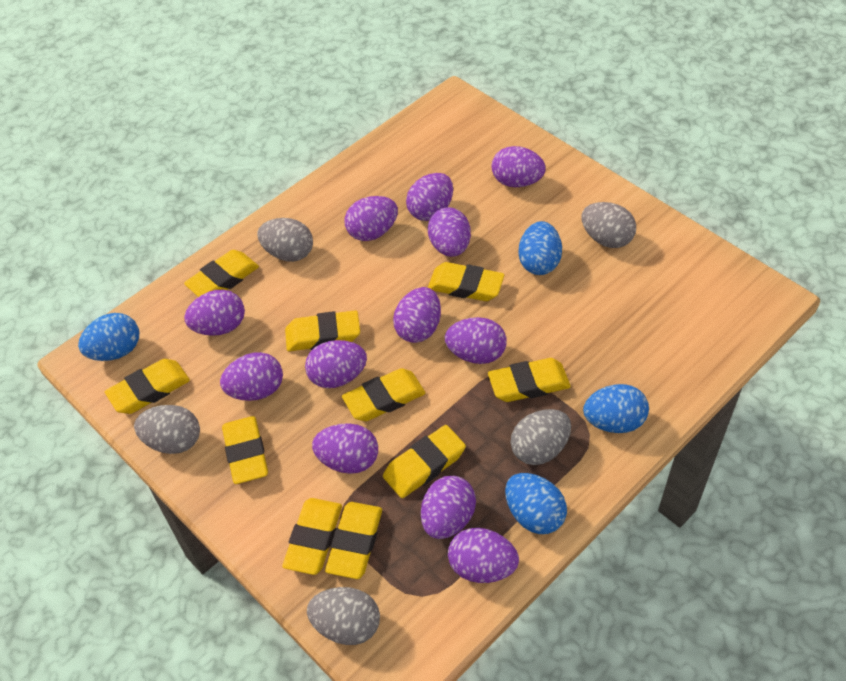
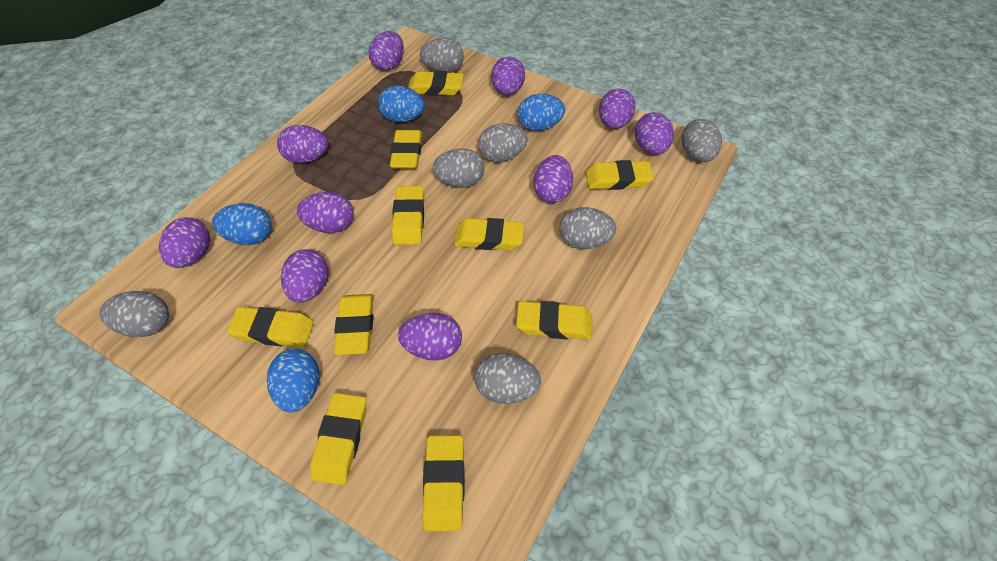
grey egg: 5 -> 7
purple egg: 12 -> 10

